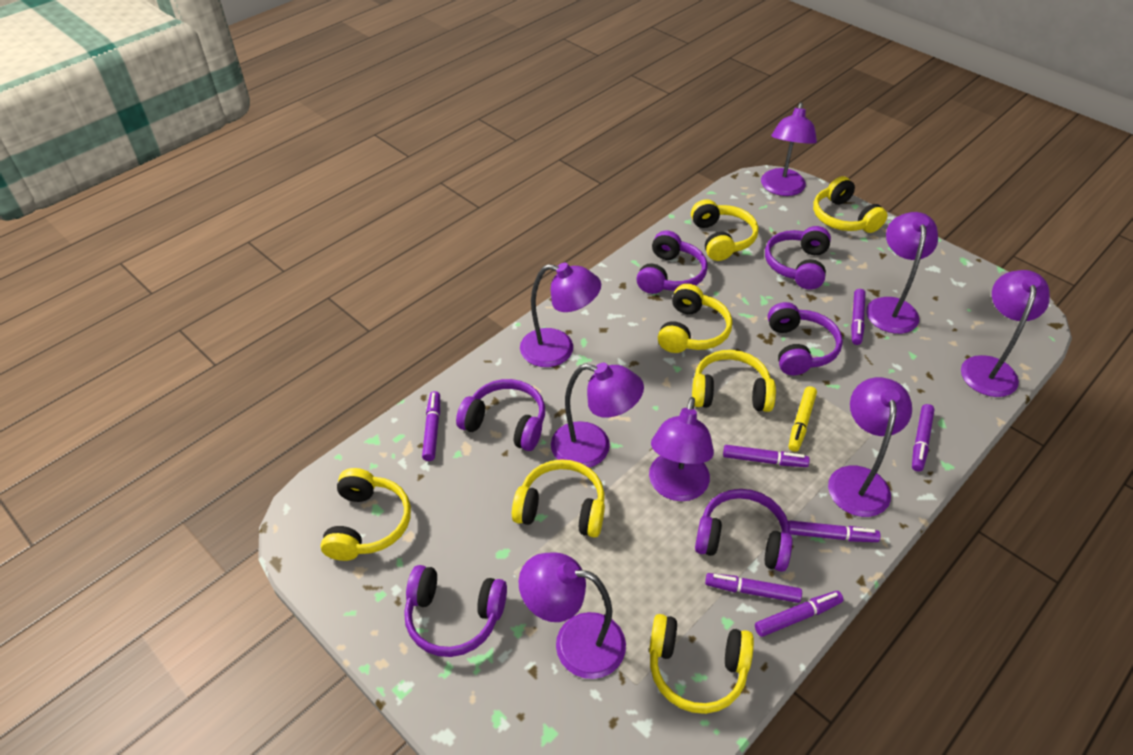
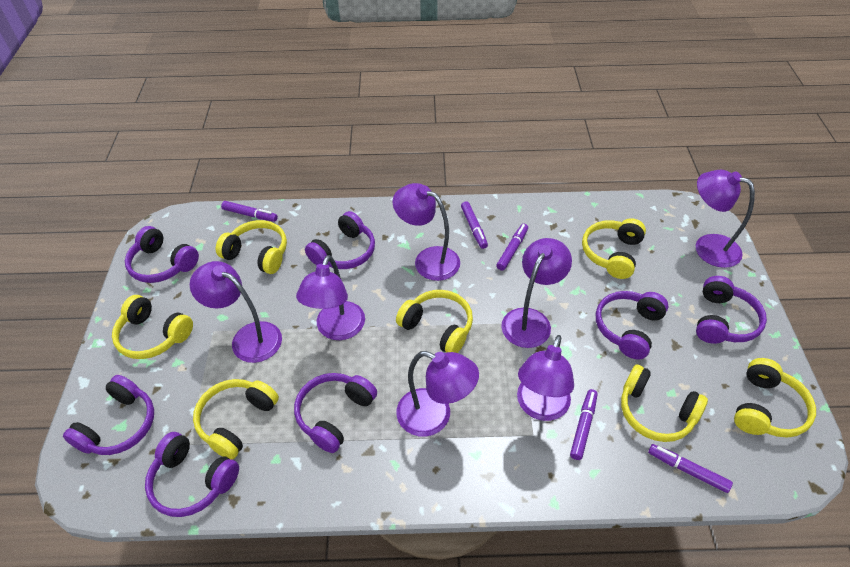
purple headphones: 6 -> 7
purple lamp: 8 -> 7
purple marker: 7 -> 5
yellow marker: 1 -> 0

